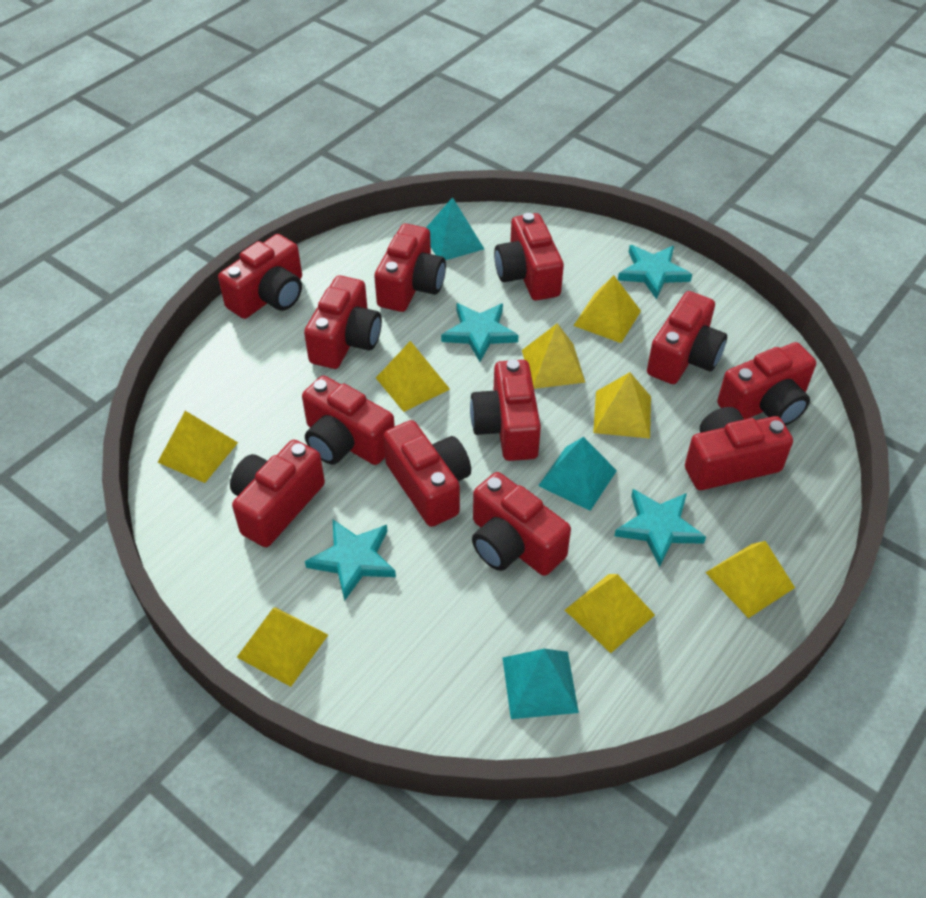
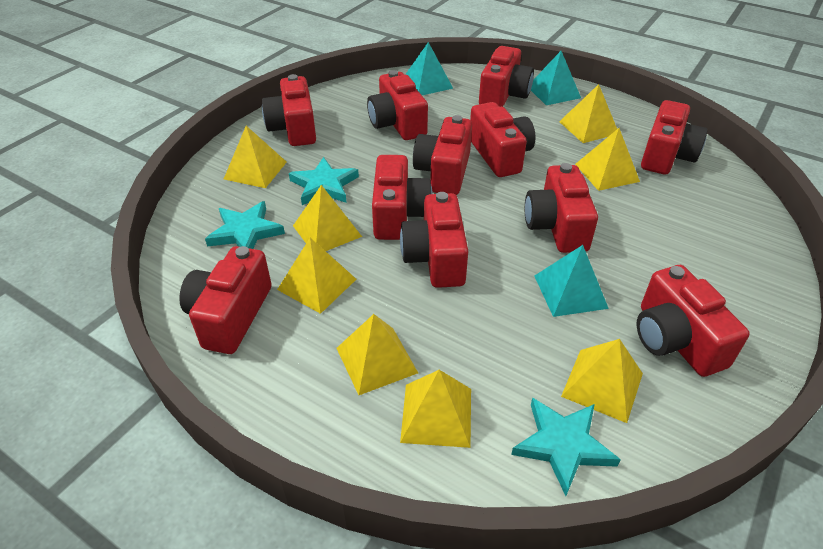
red camera: 12 -> 11
turquoise star: 4 -> 3

